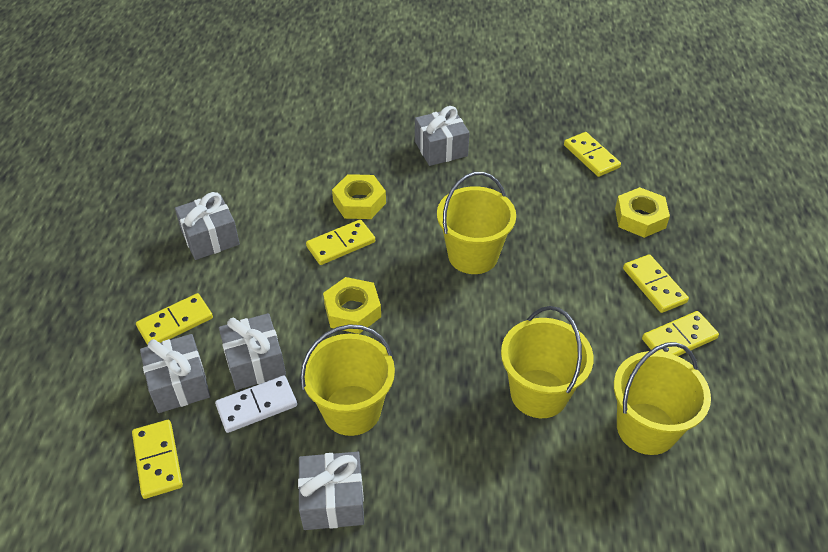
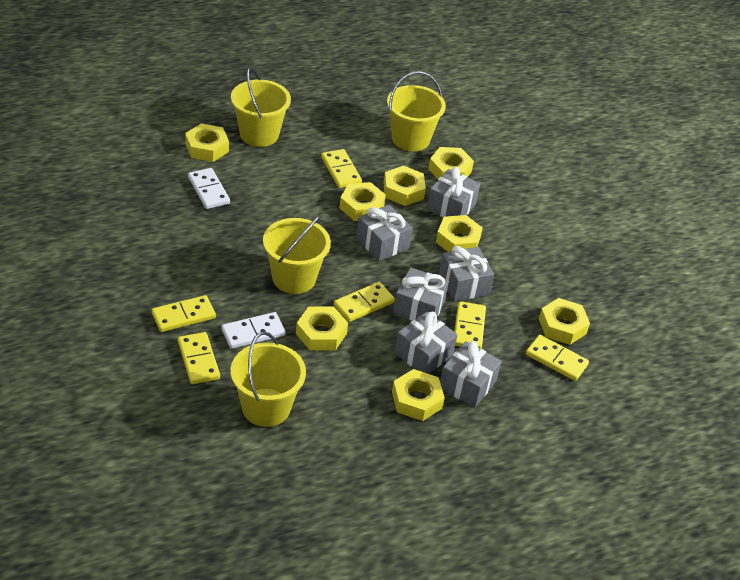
grey gift: 5 -> 6
white domino: 1 -> 2
yellow nut: 3 -> 8

